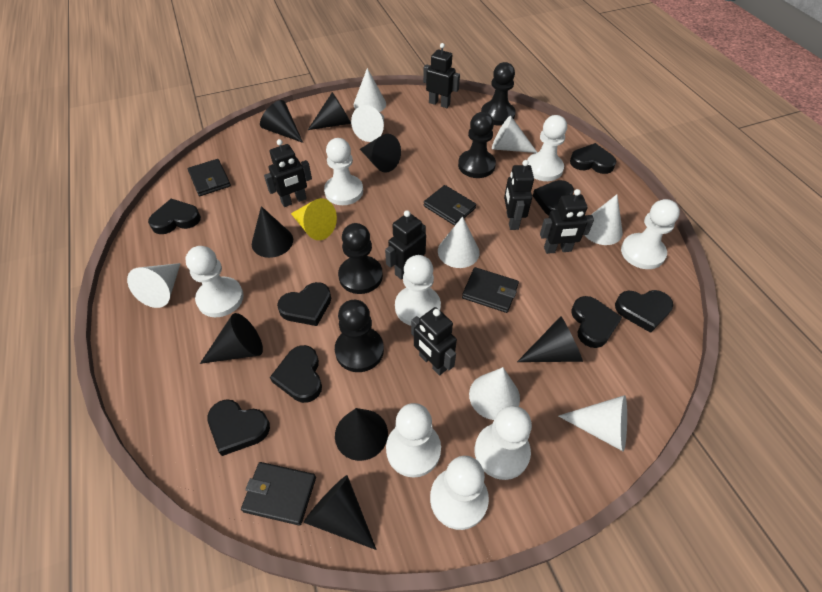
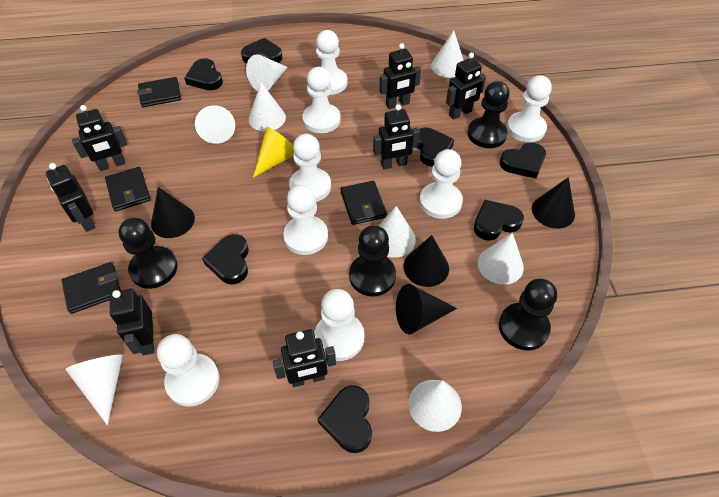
black cone: 8 -> 4
black heart: 8 -> 7
black robot: 6 -> 7

